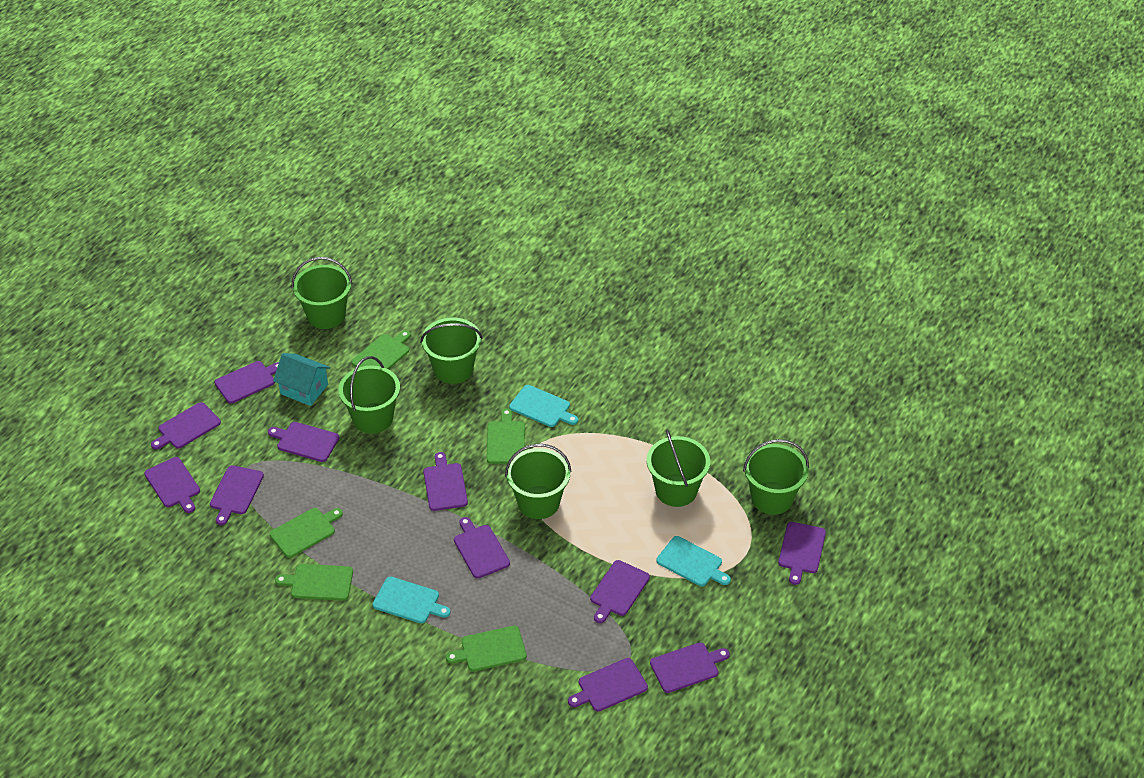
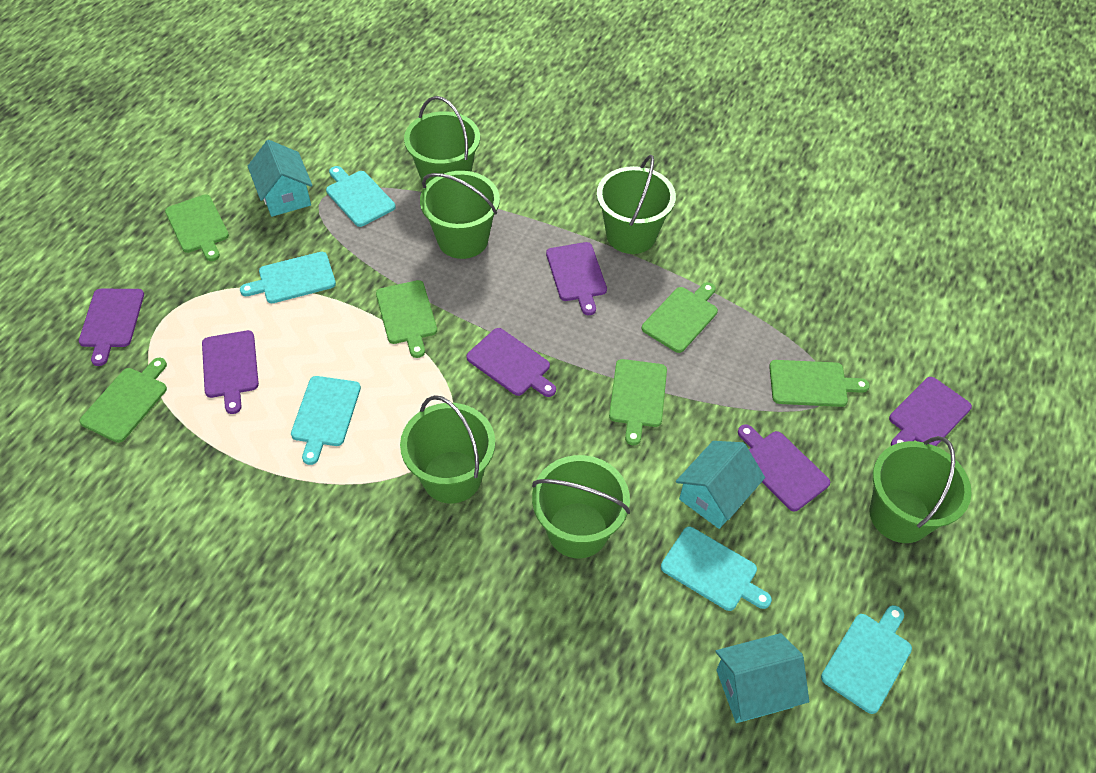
green cutting board: 5 -> 6
purple cutting board: 11 -> 6
turquoise cutting board: 3 -> 5
turquoise house: 1 -> 3

